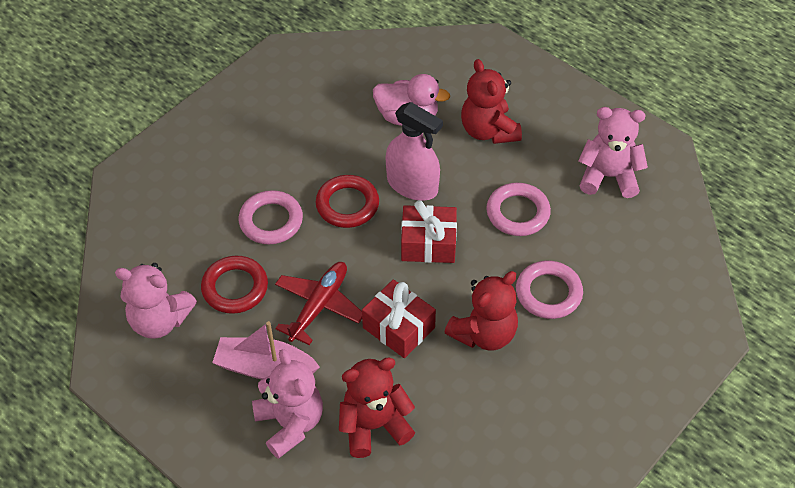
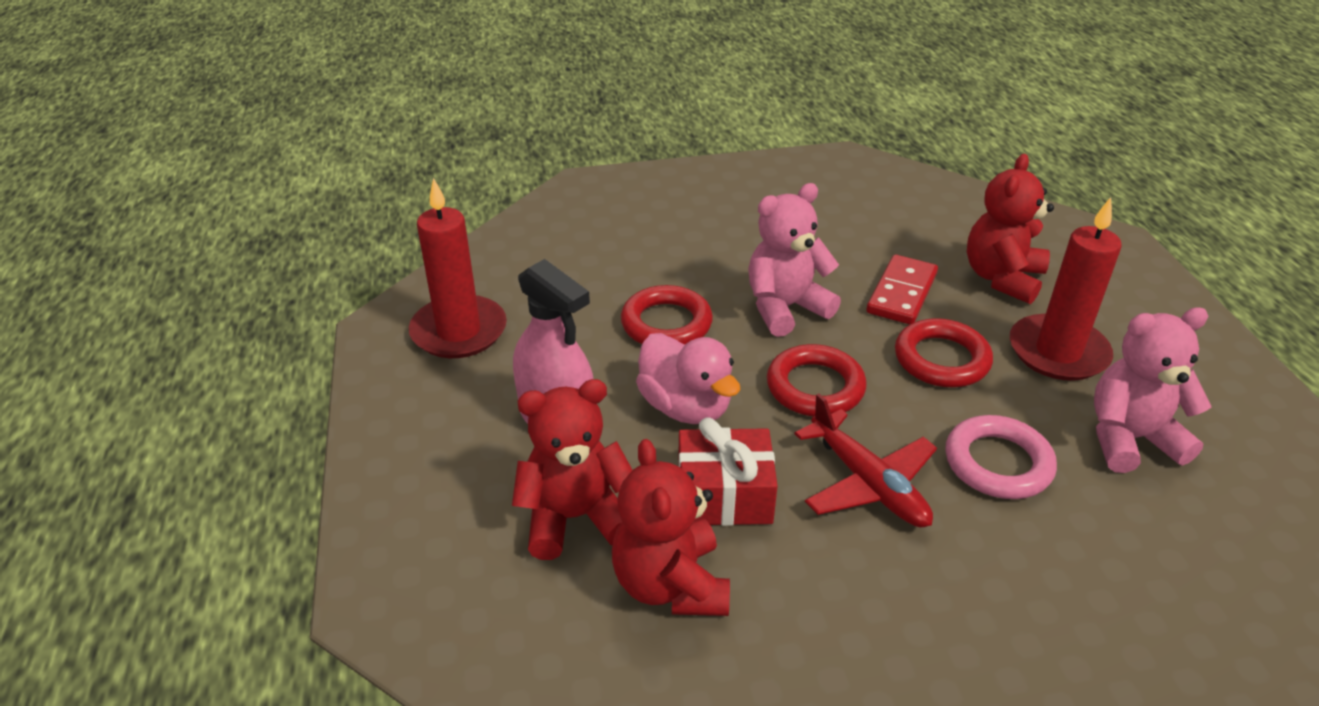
pink boat: 1 -> 0
pink ring: 3 -> 1
pink teddy bear: 3 -> 2
red candle: 0 -> 2
red domino: 0 -> 1
red gift: 2 -> 1
red ring: 2 -> 3

